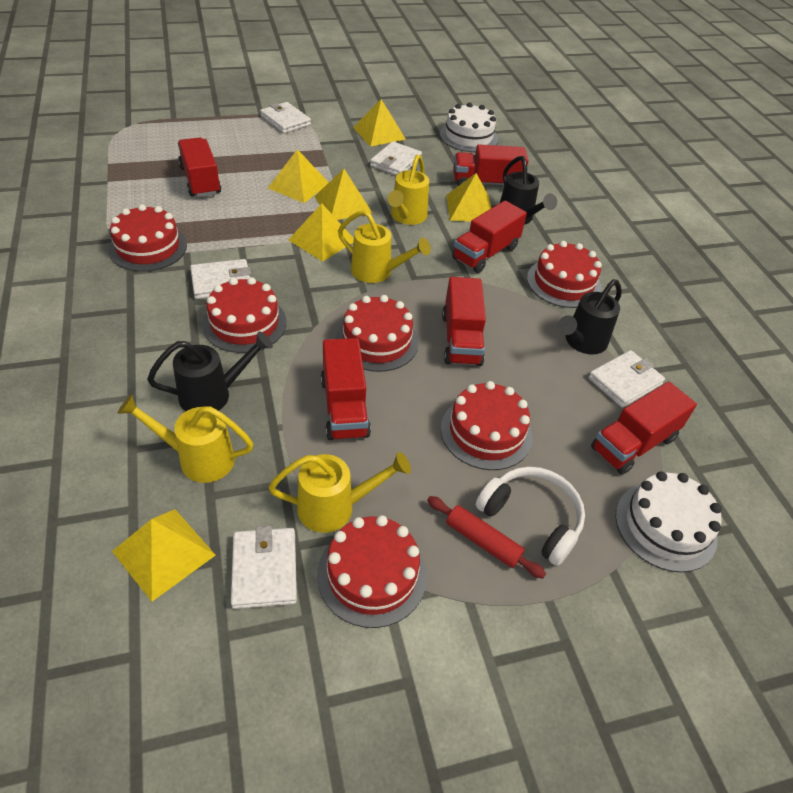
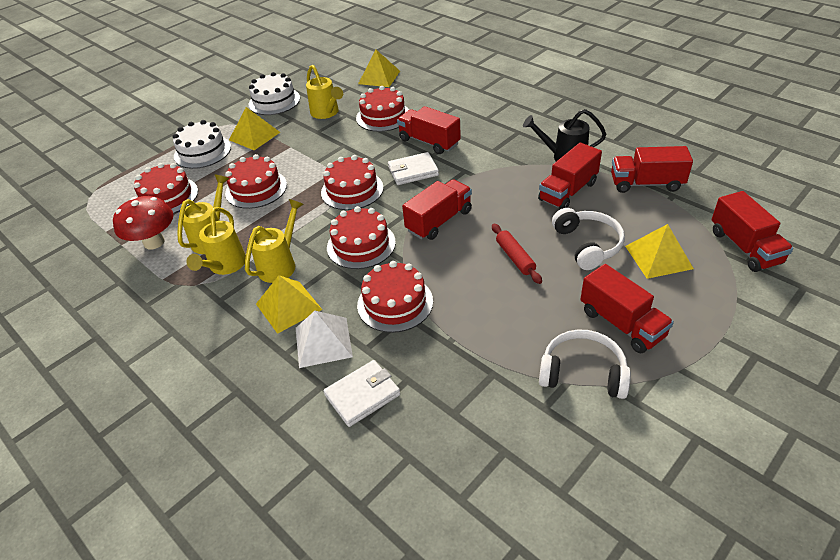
black watering can: 3 -> 1
red mushroom: 0 -> 1
white headphones: 1 -> 2
white pyramid: 0 -> 1
white wallet: 5 -> 2
yellow pyramid: 6 -> 4

